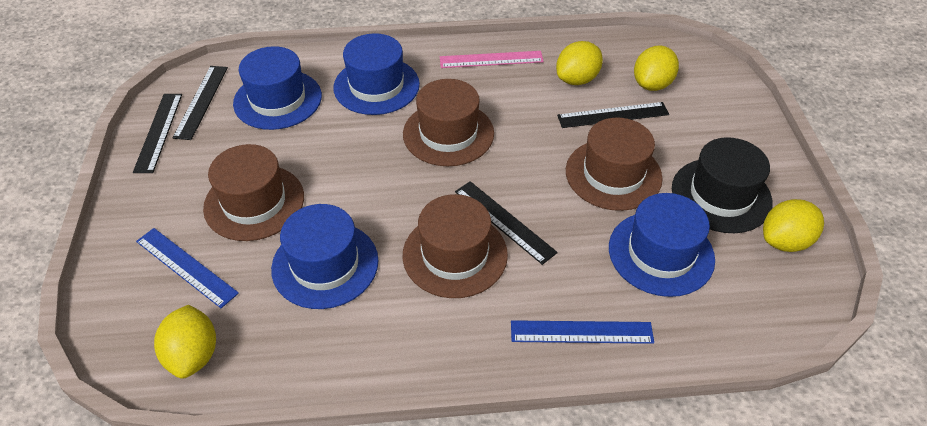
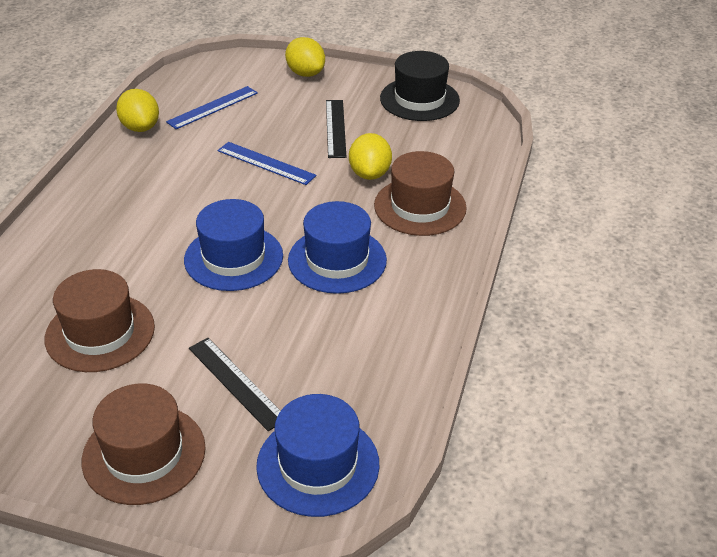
black ruler: 4 -> 2
blue hat: 4 -> 3
brown hat: 4 -> 3
pink ruler: 1 -> 0
yellow lemon: 4 -> 3

